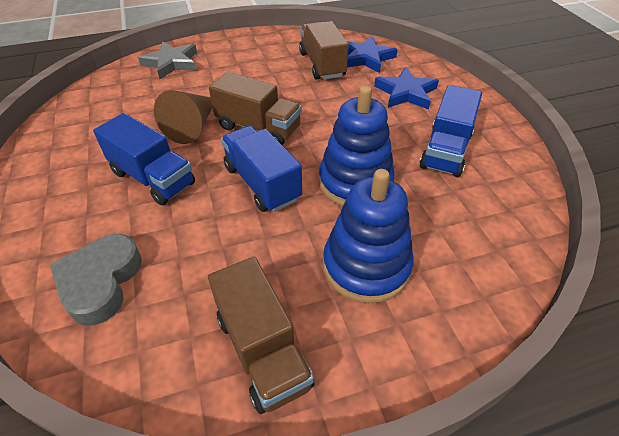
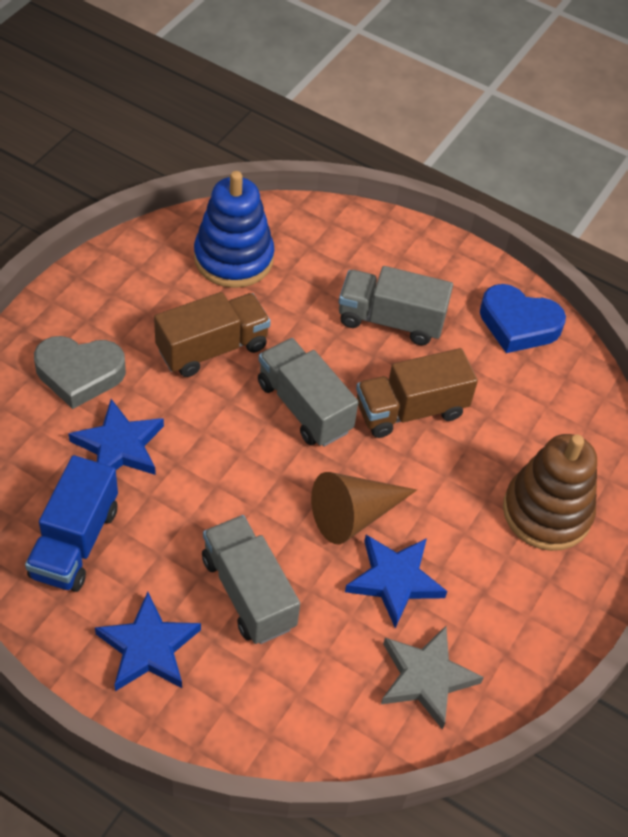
blue heart: 0 -> 1
blue stacking toy: 2 -> 1
blue star: 2 -> 3
blue truck: 3 -> 1
brown stacking toy: 0 -> 1
brown truck: 3 -> 2
grey truck: 0 -> 3

